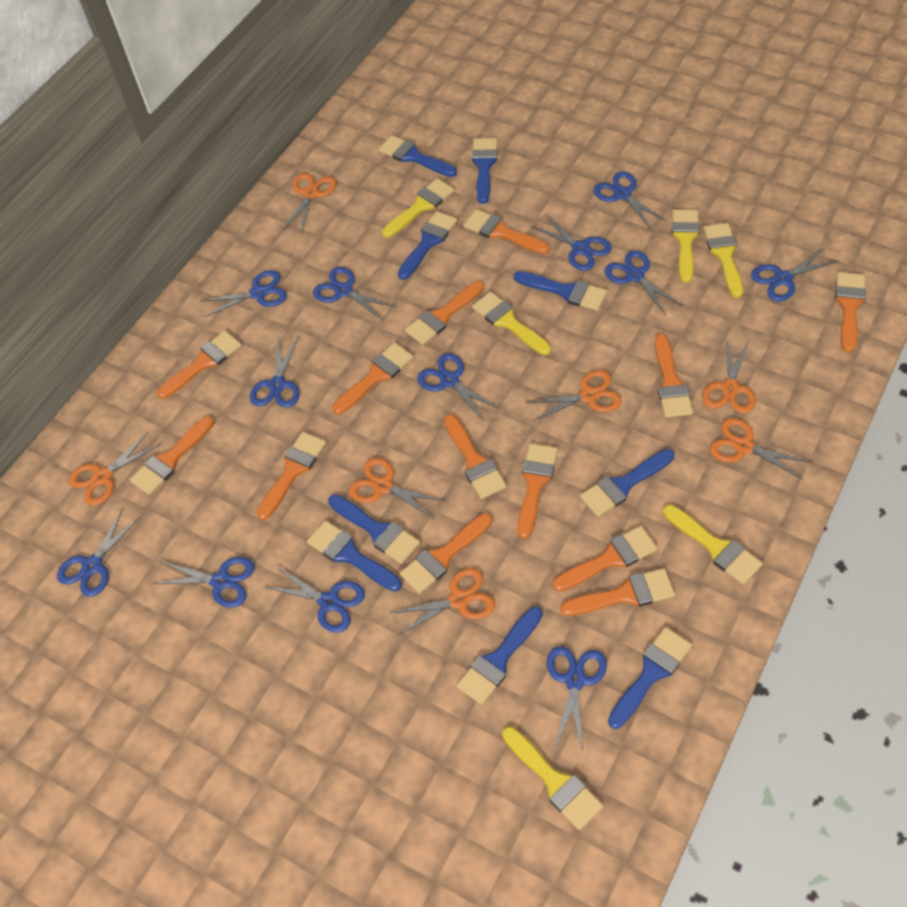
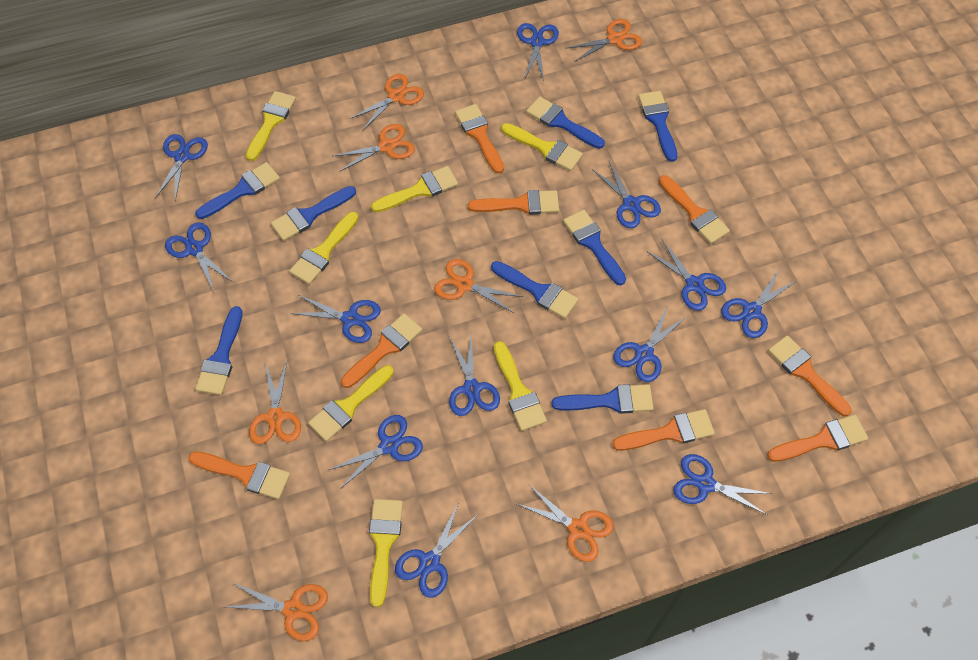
blue brush: 9 -> 8
orange brush: 13 -> 8
yellow brush: 6 -> 7

